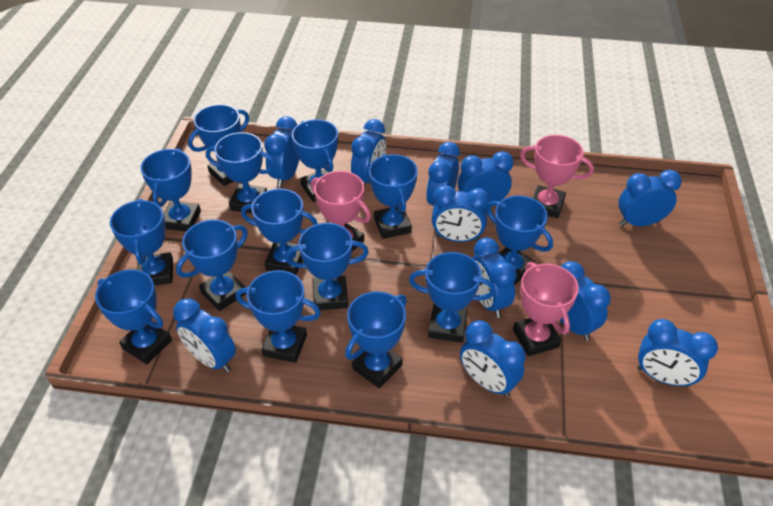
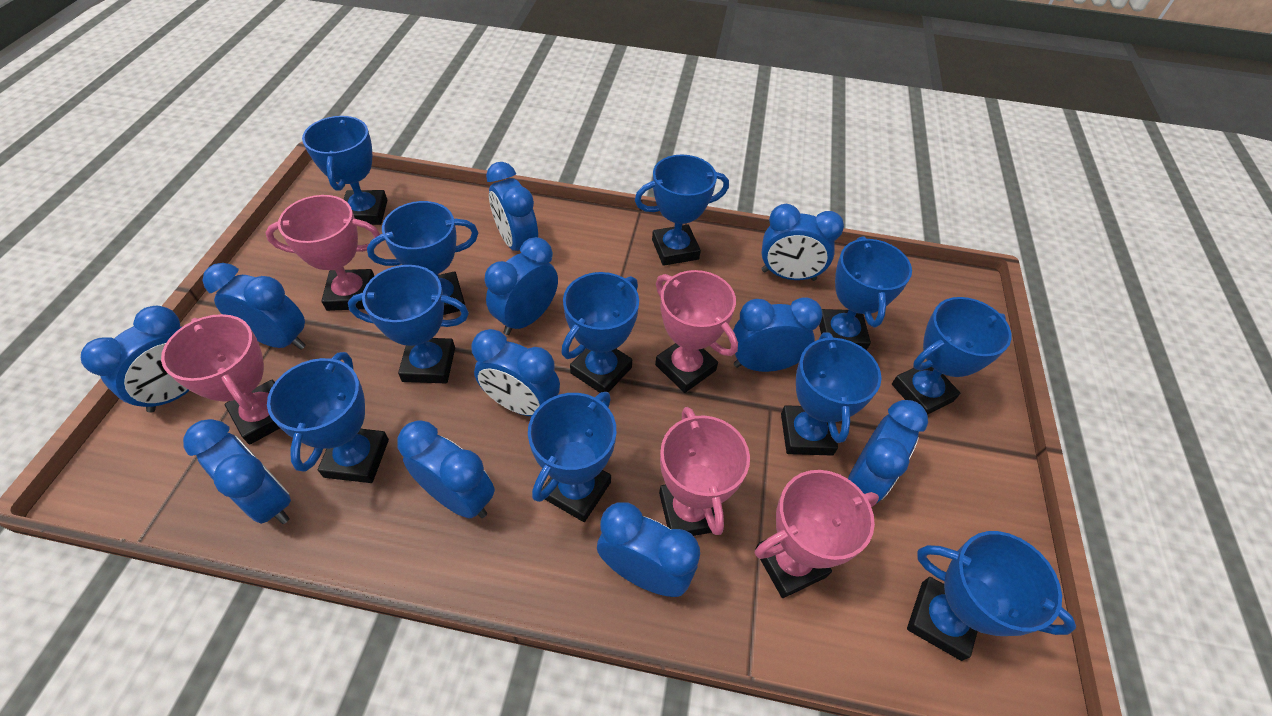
blue trophy: 14 -> 11
pink trophy: 3 -> 5

